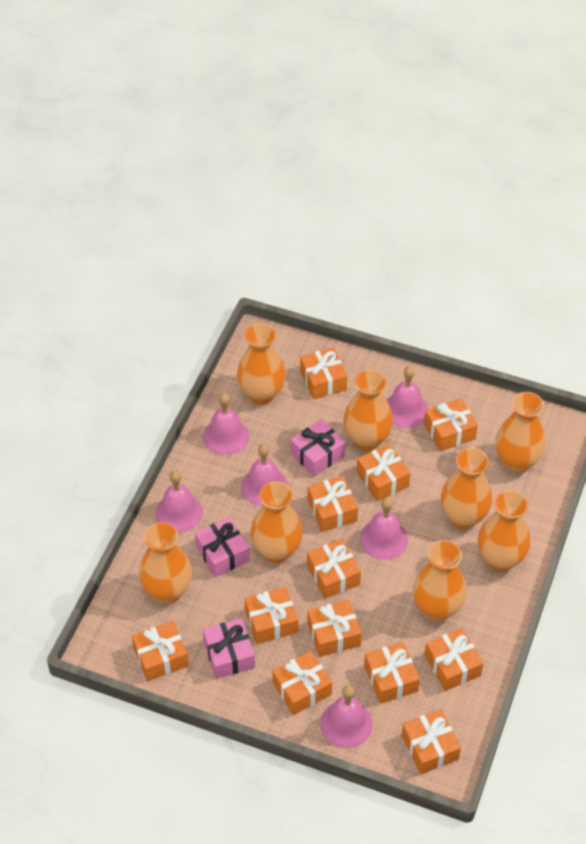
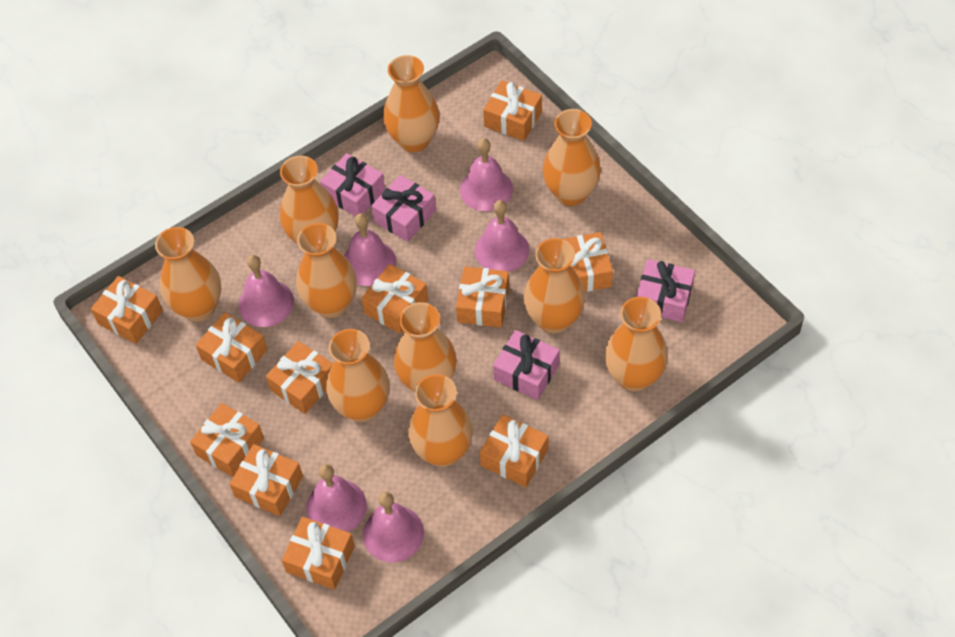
orange gift: 12 -> 11
orange vase: 8 -> 10
pink gift: 3 -> 4

